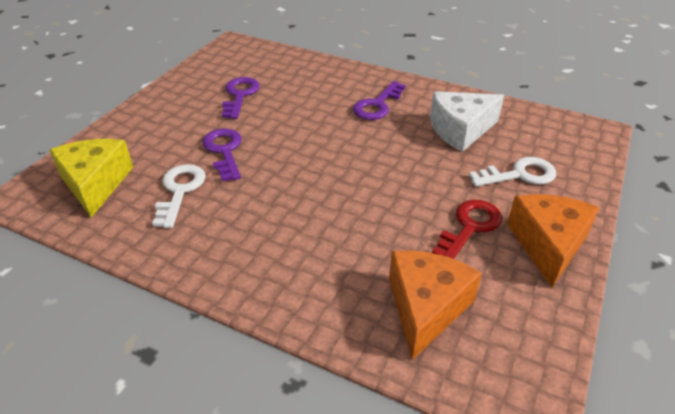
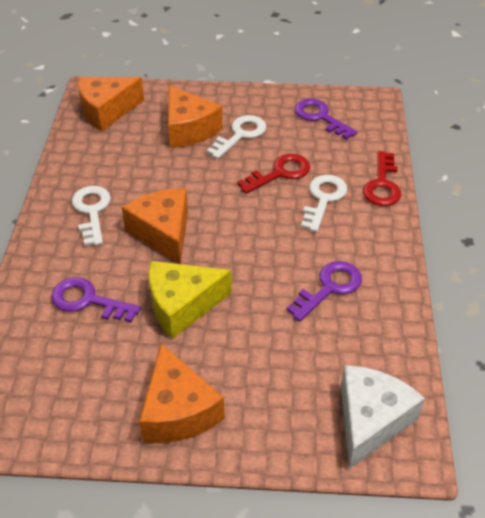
orange cheese: 2 -> 4
red key: 1 -> 2
white key: 2 -> 3

